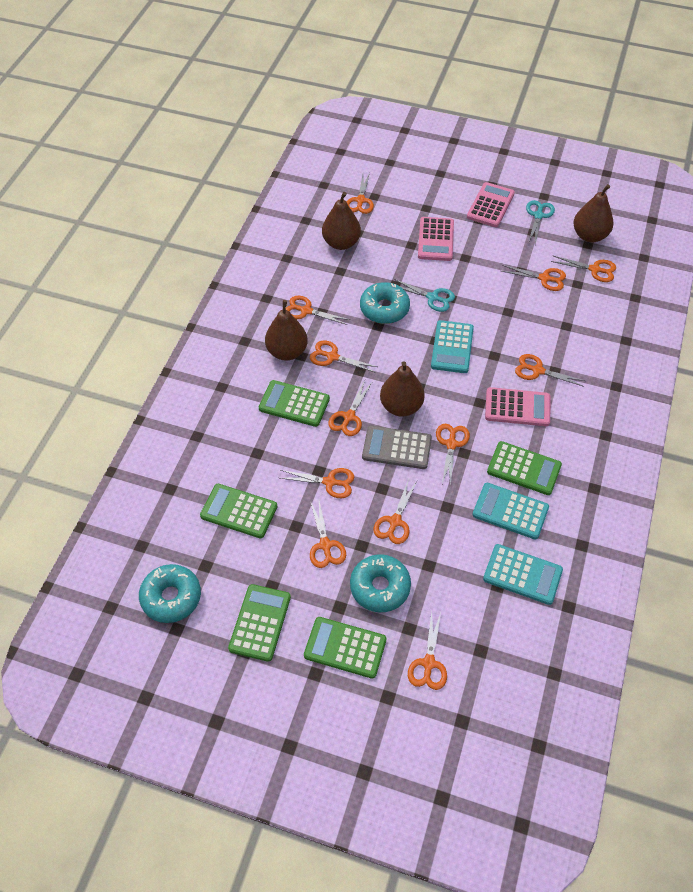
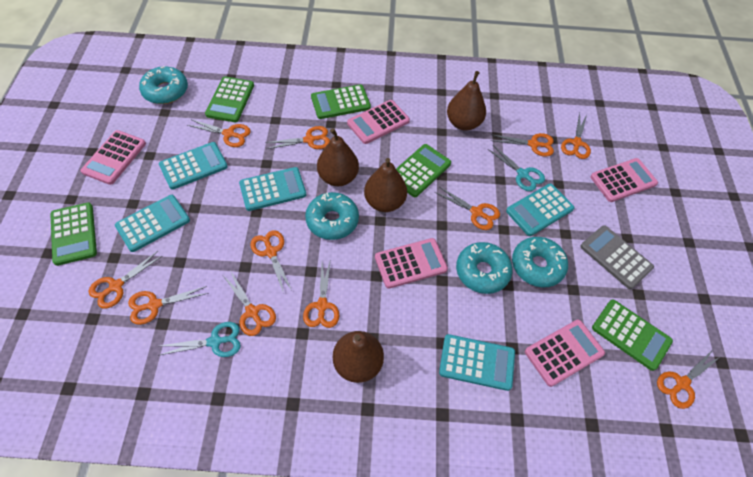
orange scissors: 12 -> 11
pink calculator: 3 -> 5
turquoise calculator: 3 -> 5
turquoise donut: 3 -> 4

